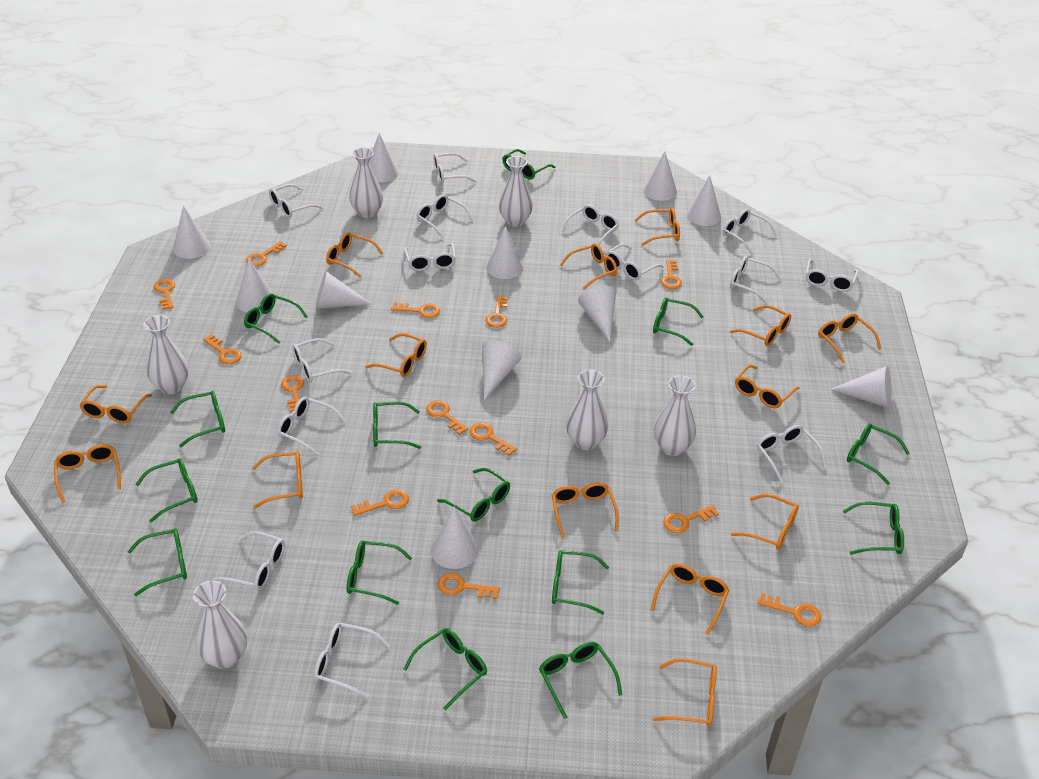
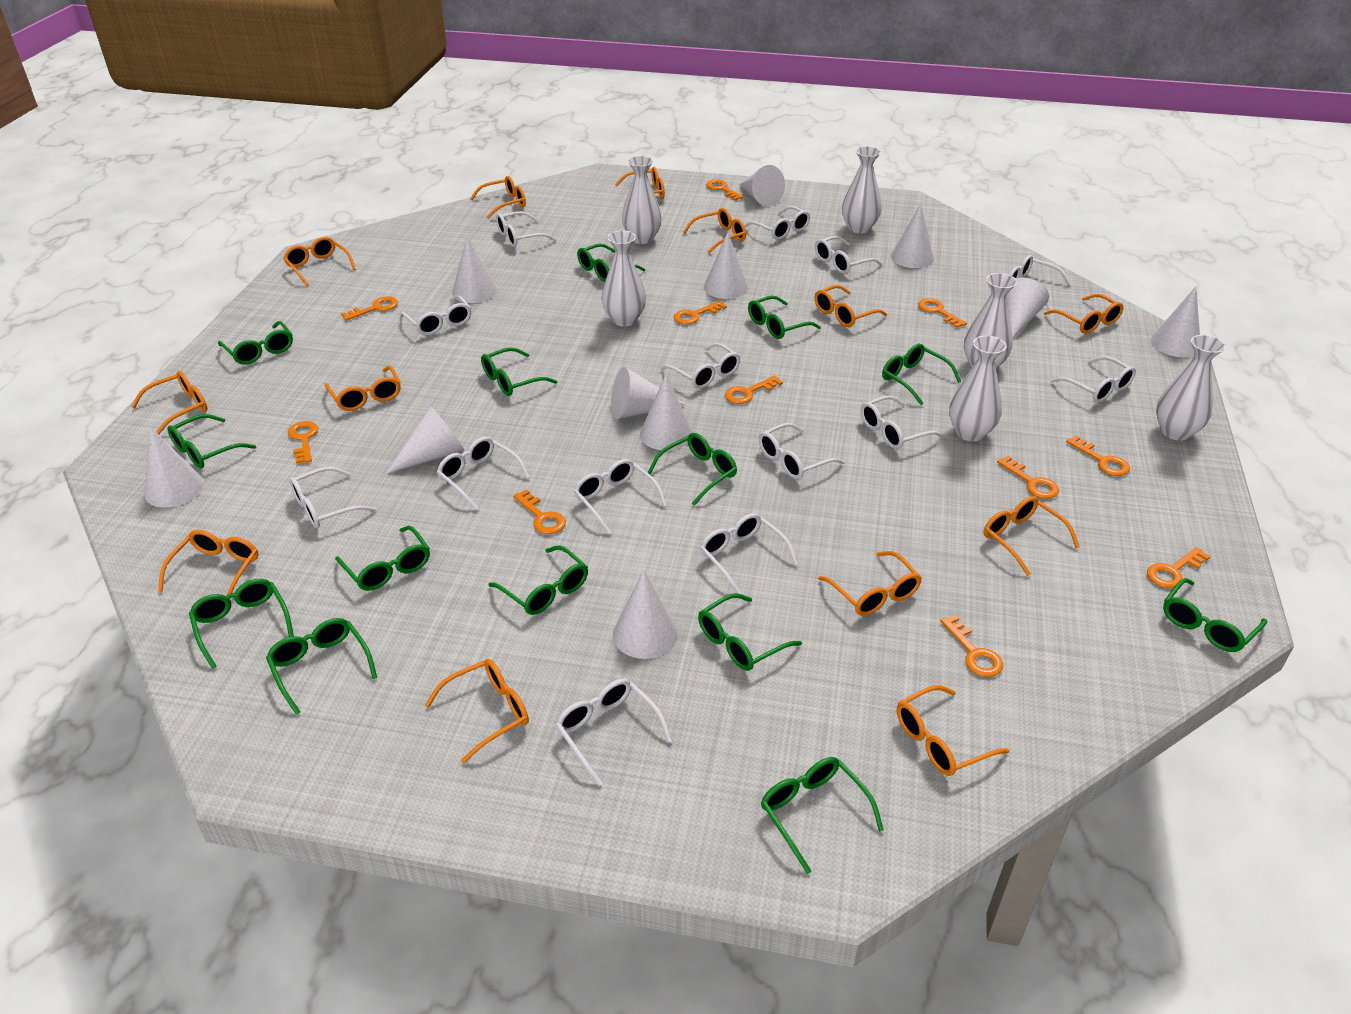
orange glasses: 14 -> 13
orange key: 13 -> 11

